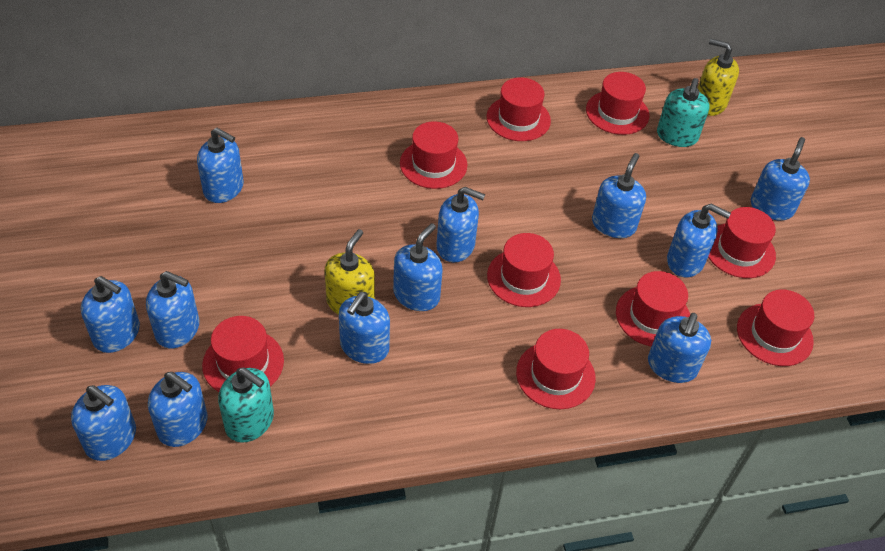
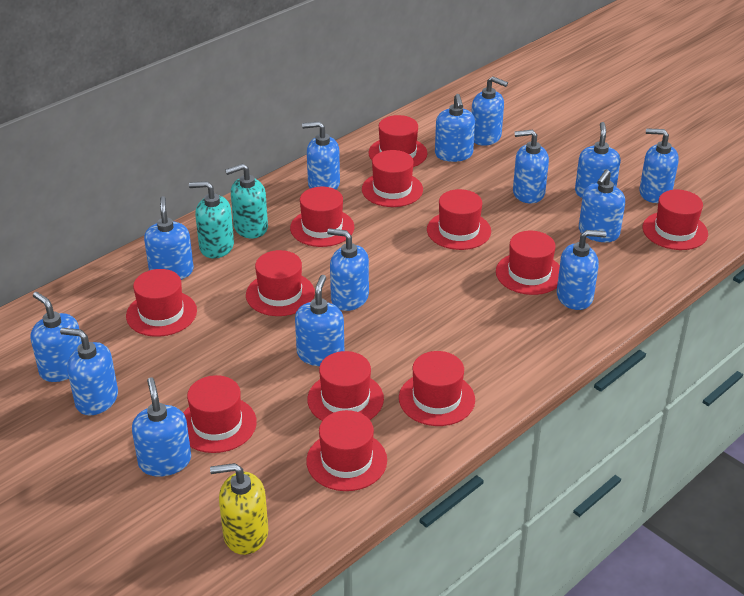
blue soap dispenser: 12 -> 14
red hat: 9 -> 12
yellow soap dispenser: 2 -> 1

